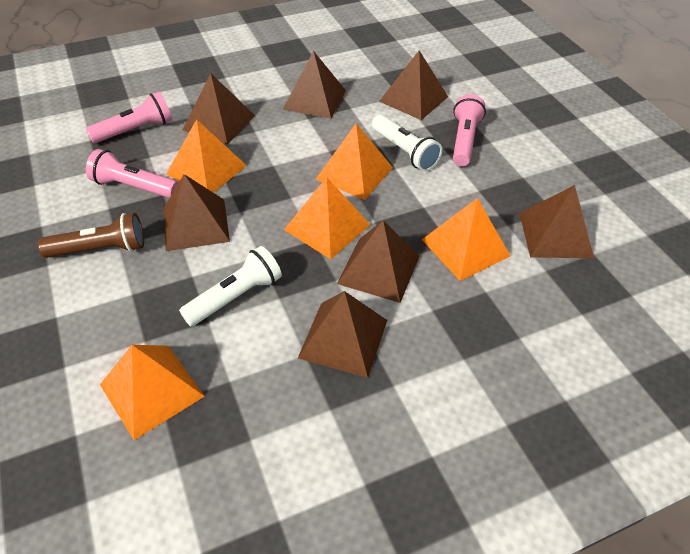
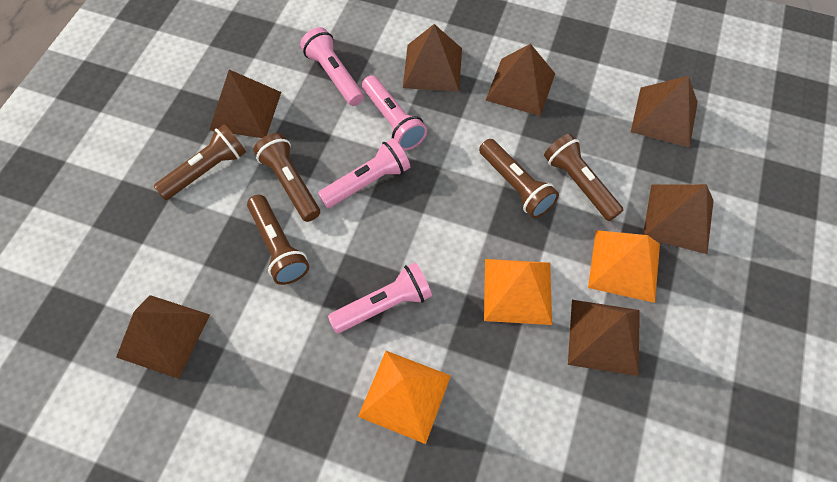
brown flashlight: 1 -> 5
orange pyramid: 5 -> 3
pink flashlight: 3 -> 4
white flashlight: 2 -> 0

